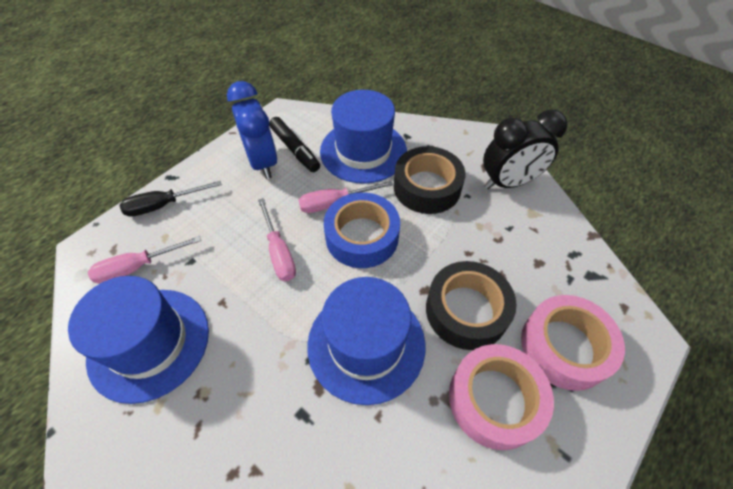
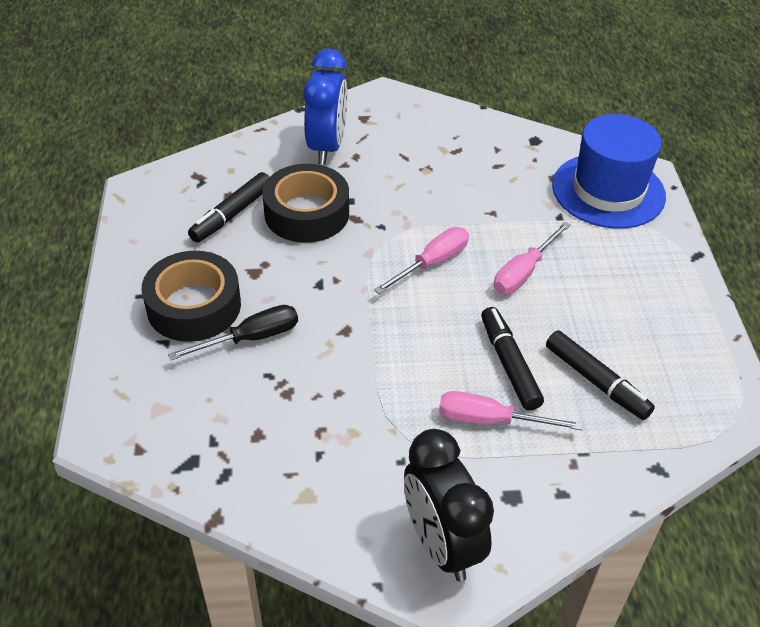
black marker: 1 -> 3
blue hat: 3 -> 1
blue tape: 1 -> 0
pink tape: 2 -> 0

